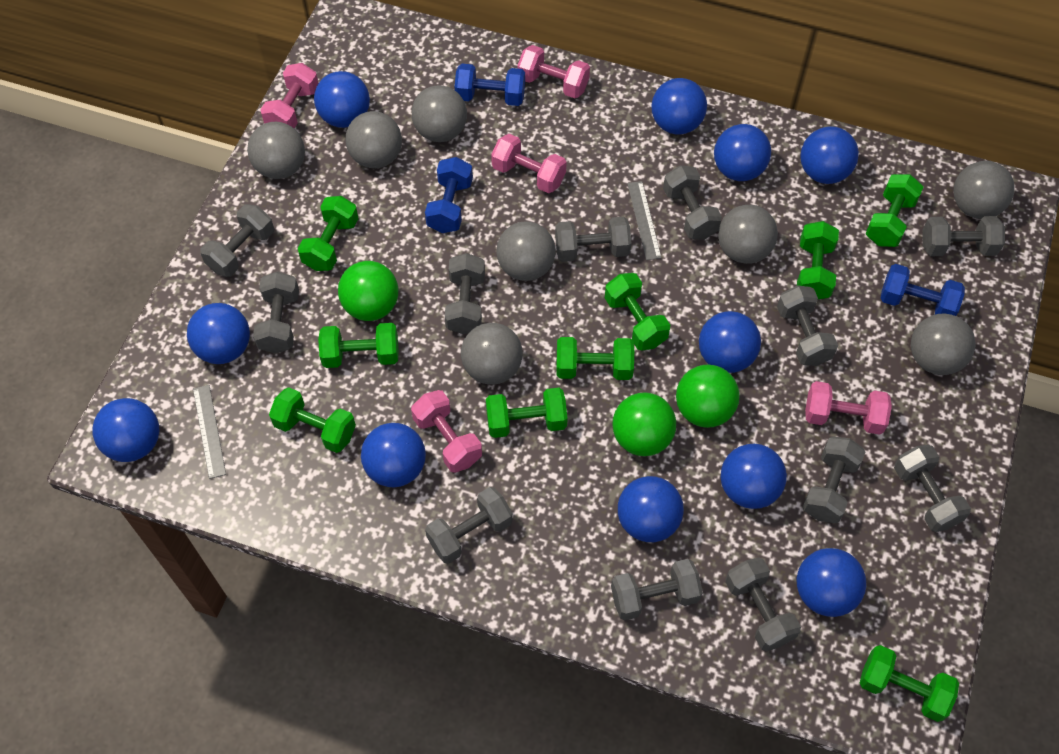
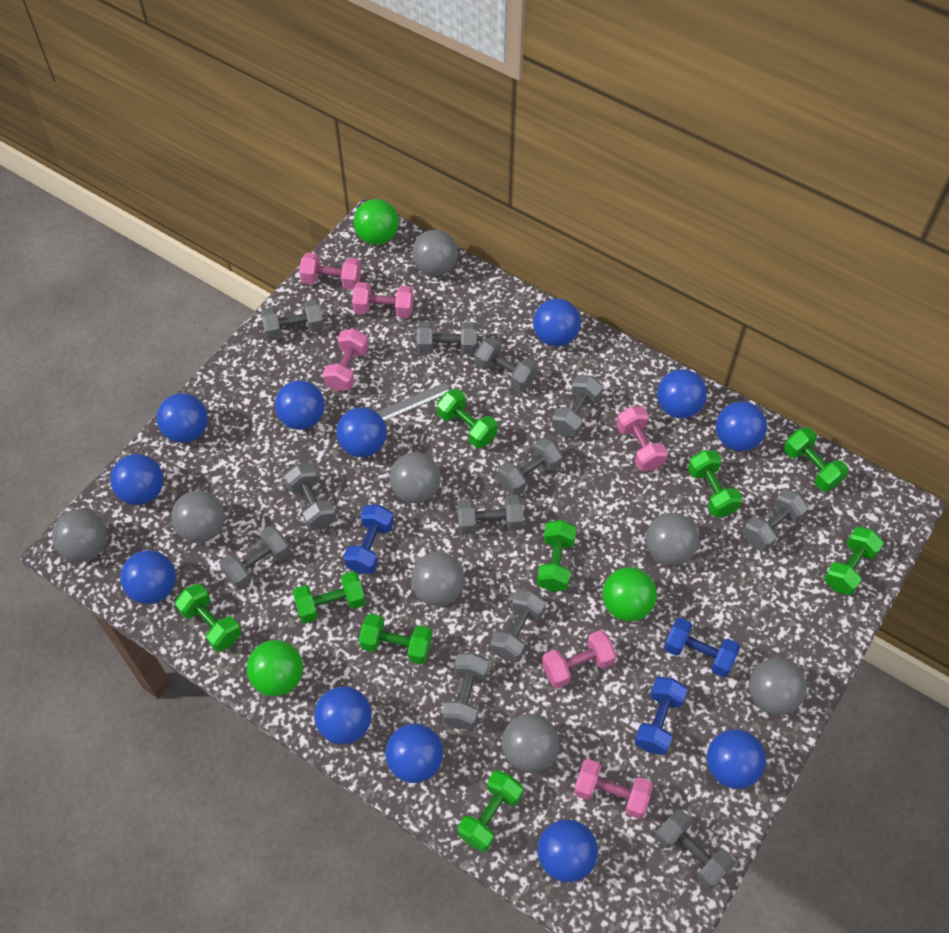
blue ball: 11 -> 12
grey ruler: 2 -> 1
pink dumbbell: 5 -> 6

